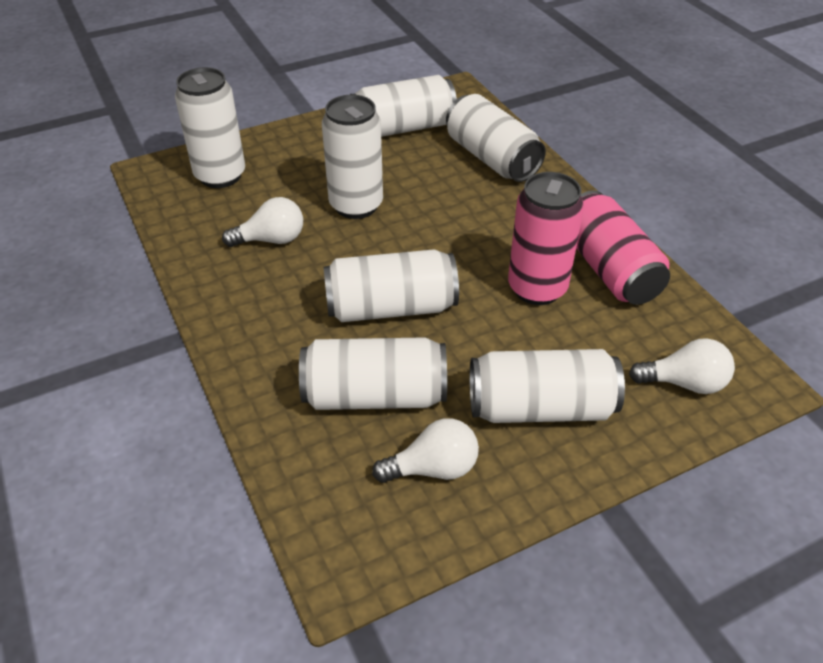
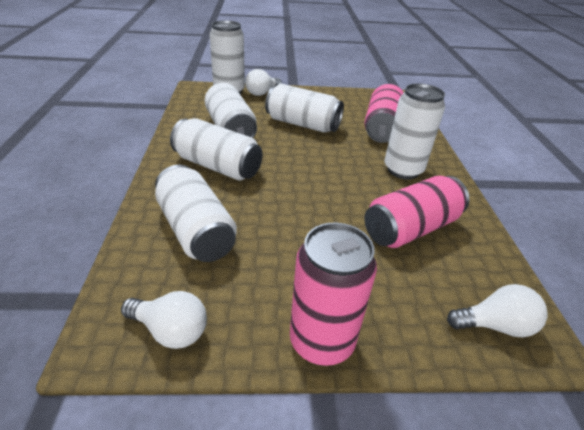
pink can: 2 -> 3
white can: 7 -> 6

